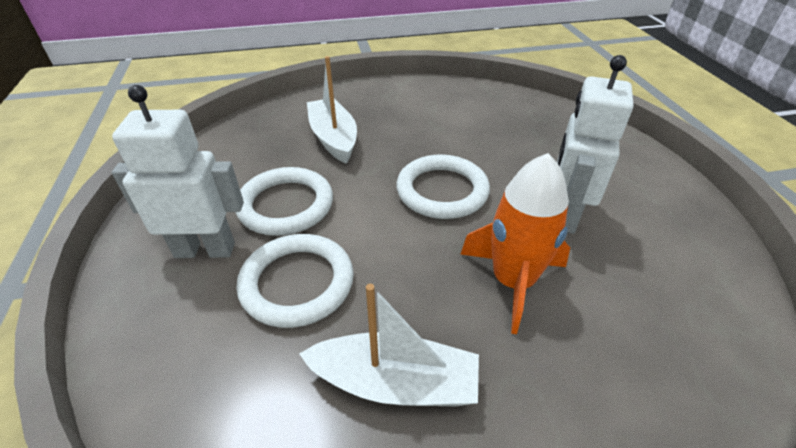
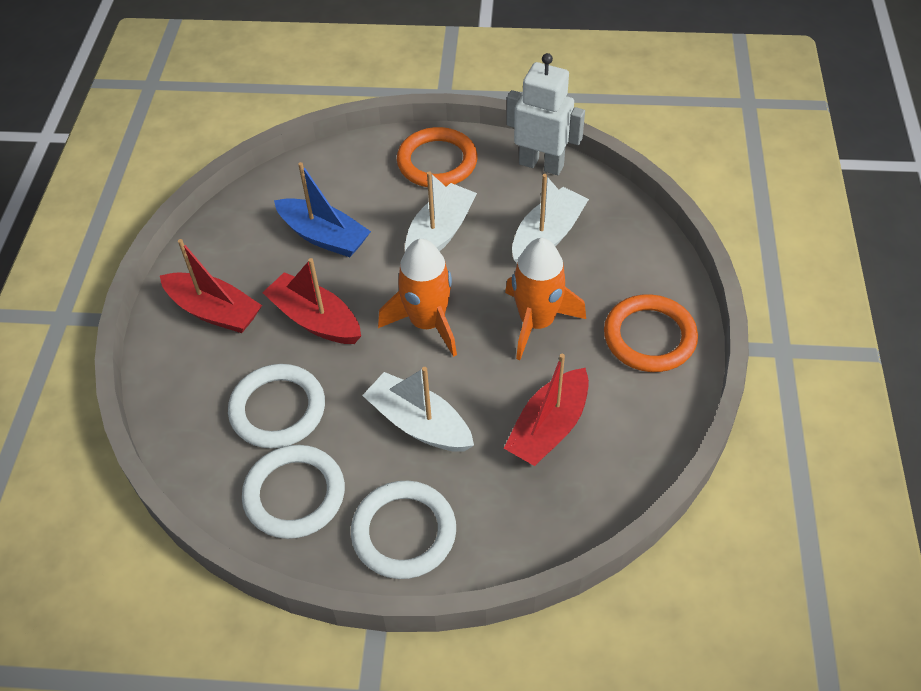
blue boat: 0 -> 1
orange ring: 0 -> 2
orange rocket: 1 -> 2
red boat: 0 -> 3
white boat: 2 -> 3
white robot: 2 -> 1

